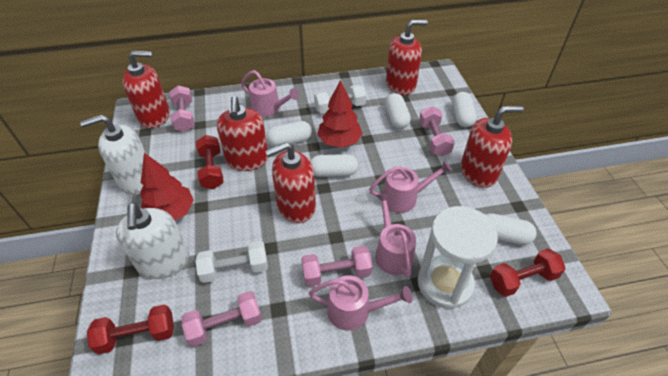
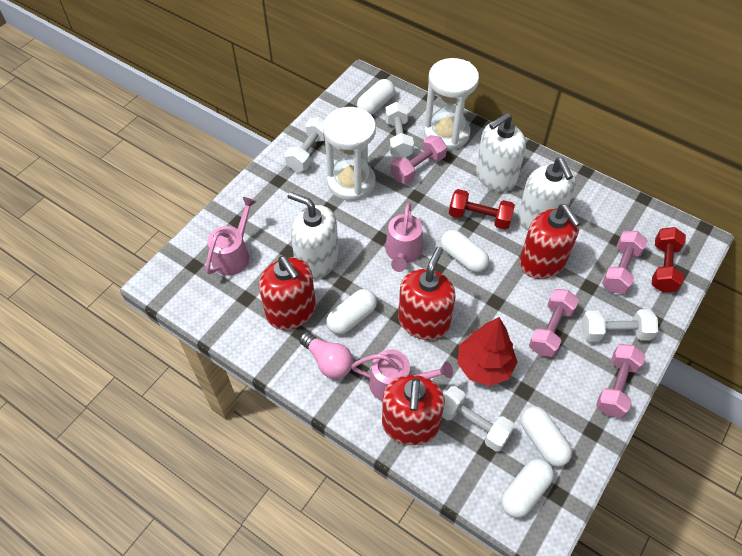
pink light bulb: 0 -> 1
pink watering can: 4 -> 3
red dumbbell: 3 -> 2
red soap dispenser: 5 -> 4
red tree: 2 -> 1
white dumbbell: 2 -> 4
white hourglass: 1 -> 2
white soap dispenser: 2 -> 3

